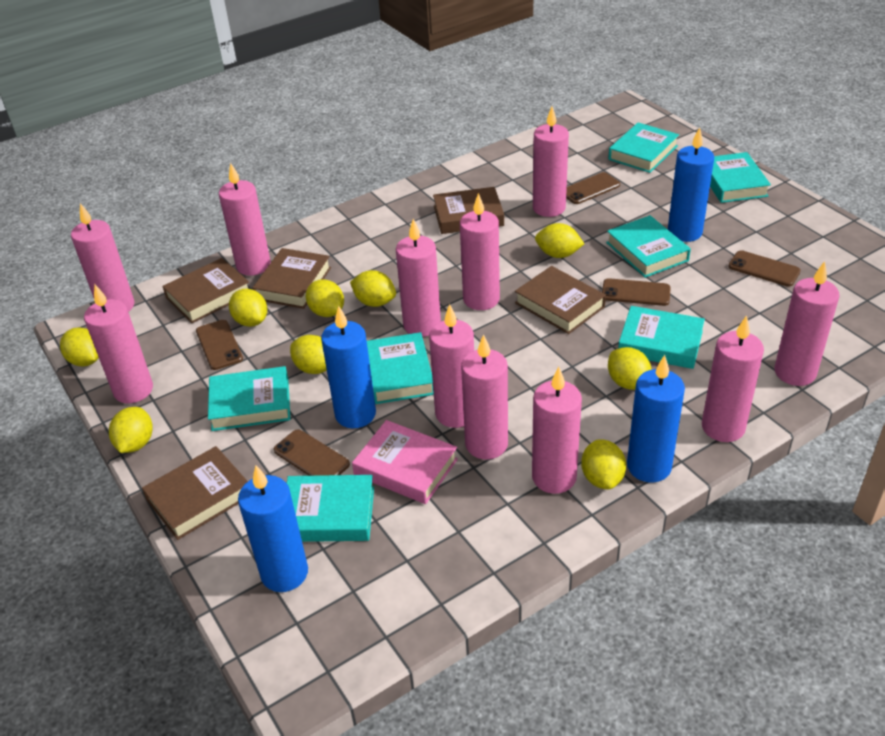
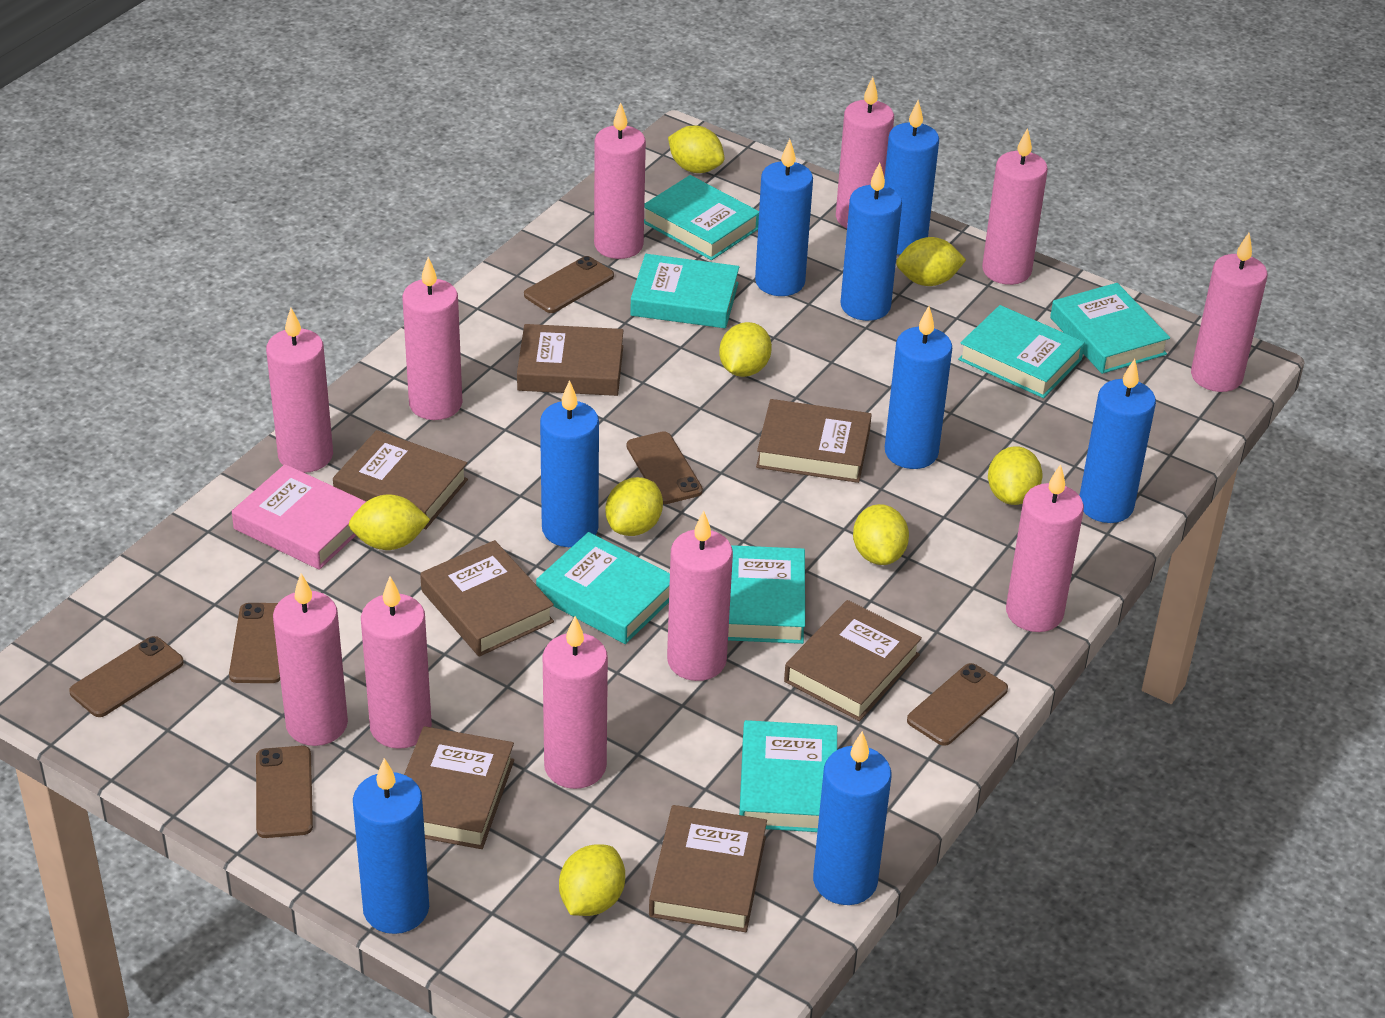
blue candle: 4 -> 8
brown book: 5 -> 7
brown phone: 5 -> 6
yellow lemon: 9 -> 8

